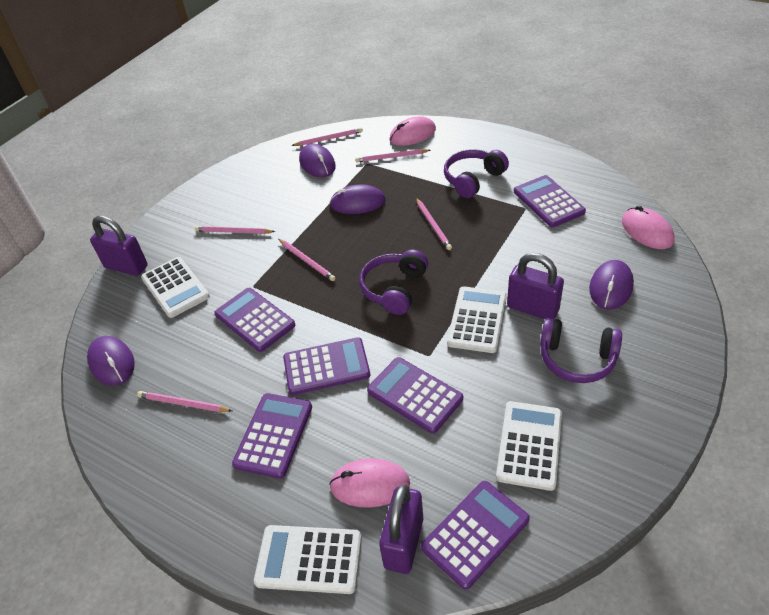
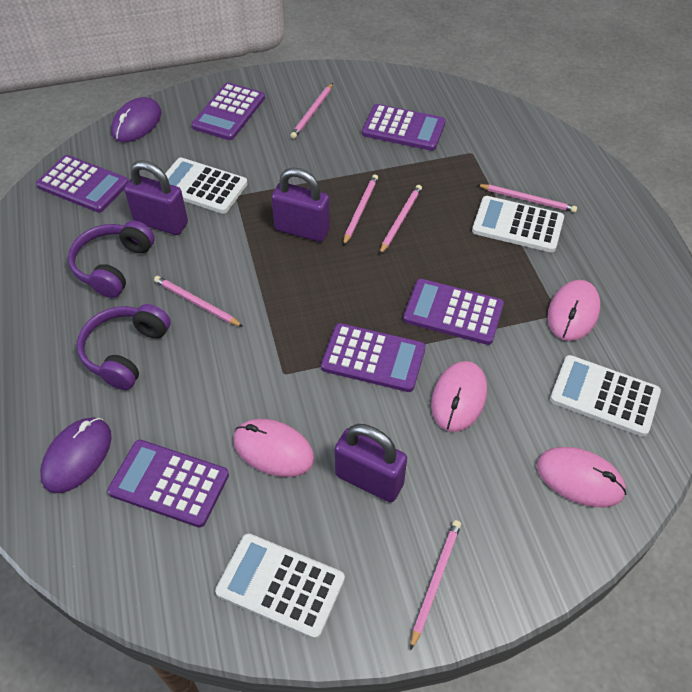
pink mouse: 3 -> 4
purple headphones: 3 -> 2
purple mouse: 4 -> 2

